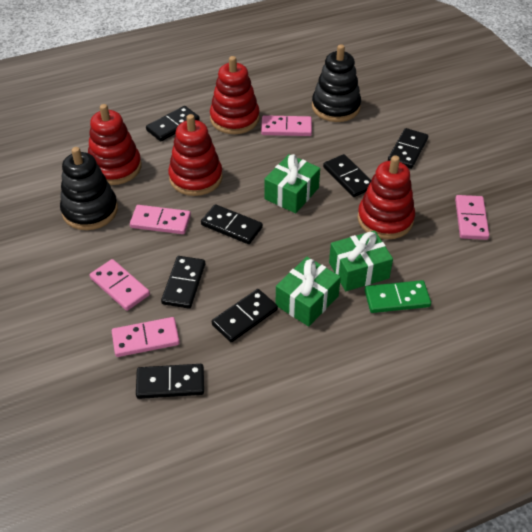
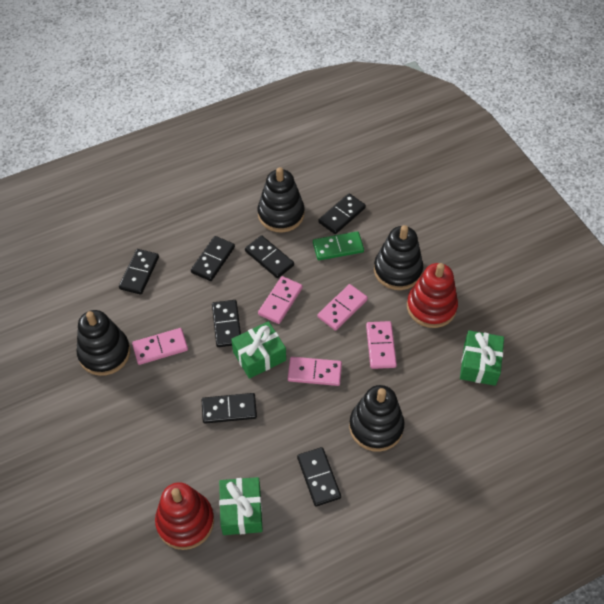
black stacking toy: 2 -> 4
red stacking toy: 4 -> 2

